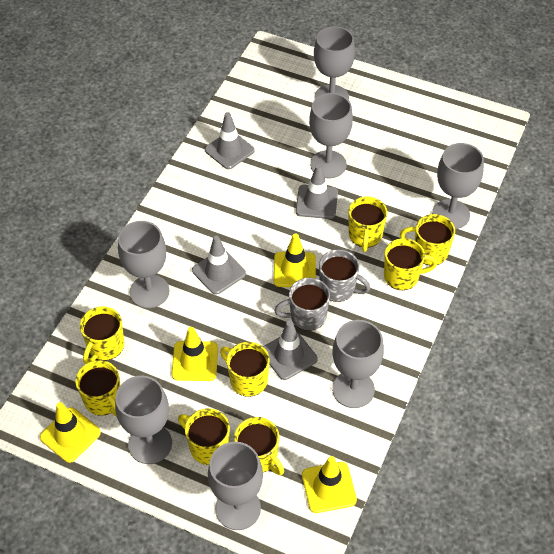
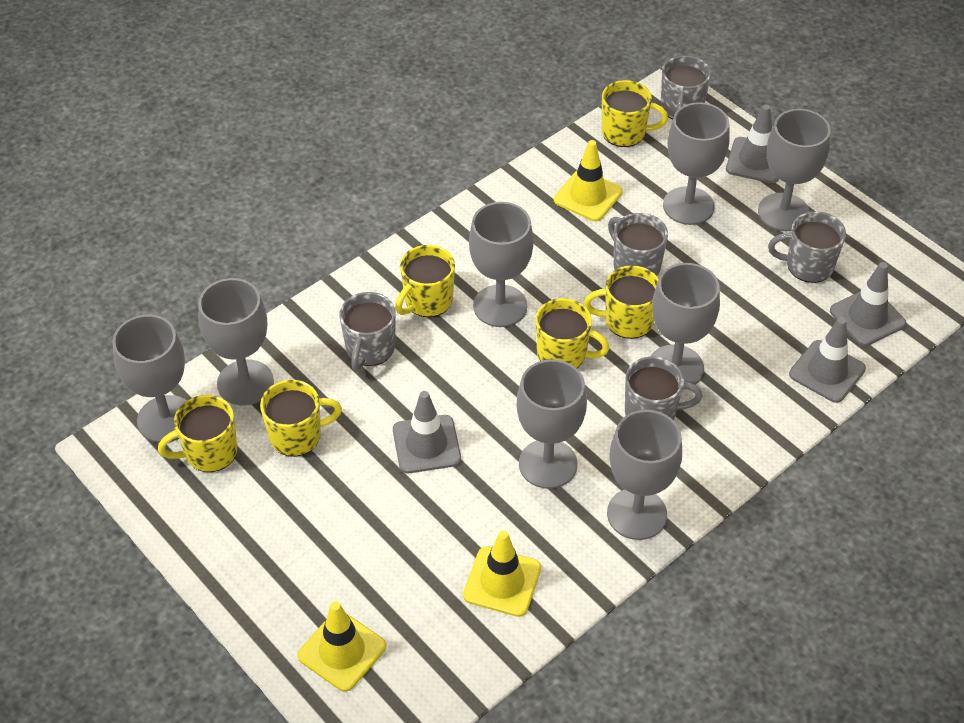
grey goblet: 7 -> 8
grey mug: 2 -> 5
yellow mug: 8 -> 6
yellow traffic cone: 4 -> 3

